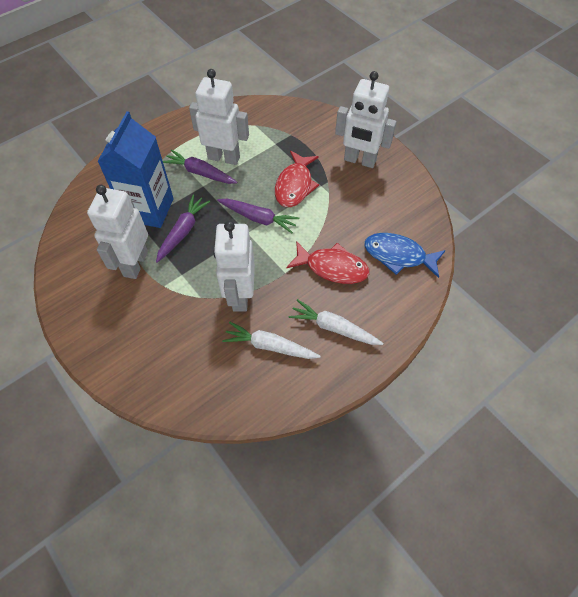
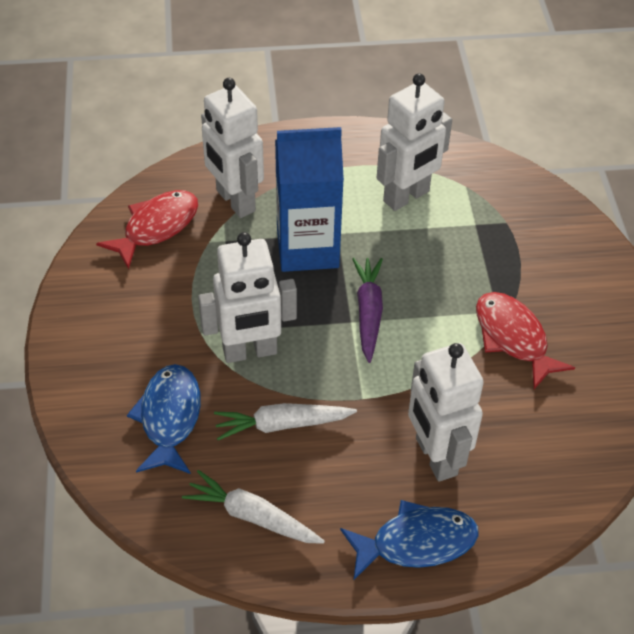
blue fish: 1 -> 2
purple carrot: 3 -> 1

